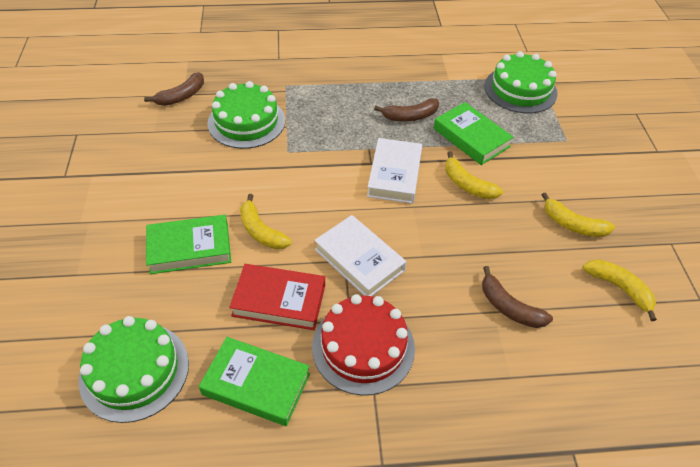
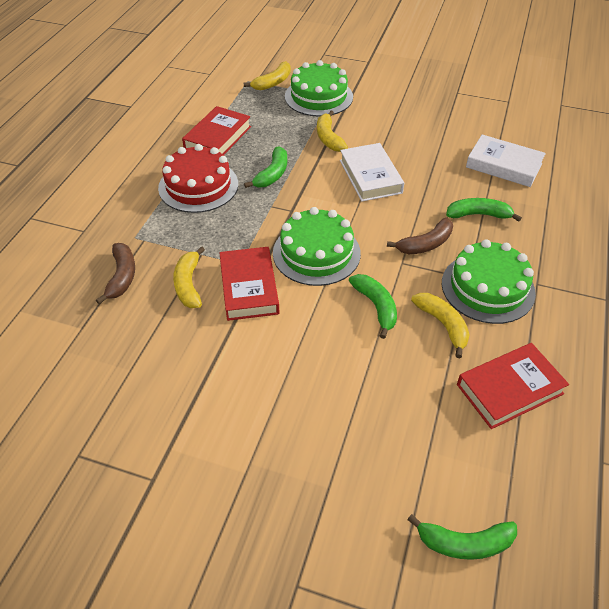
brown banana: 3 -> 2
green banana: 0 -> 4
green book: 3 -> 0
red book: 1 -> 3

